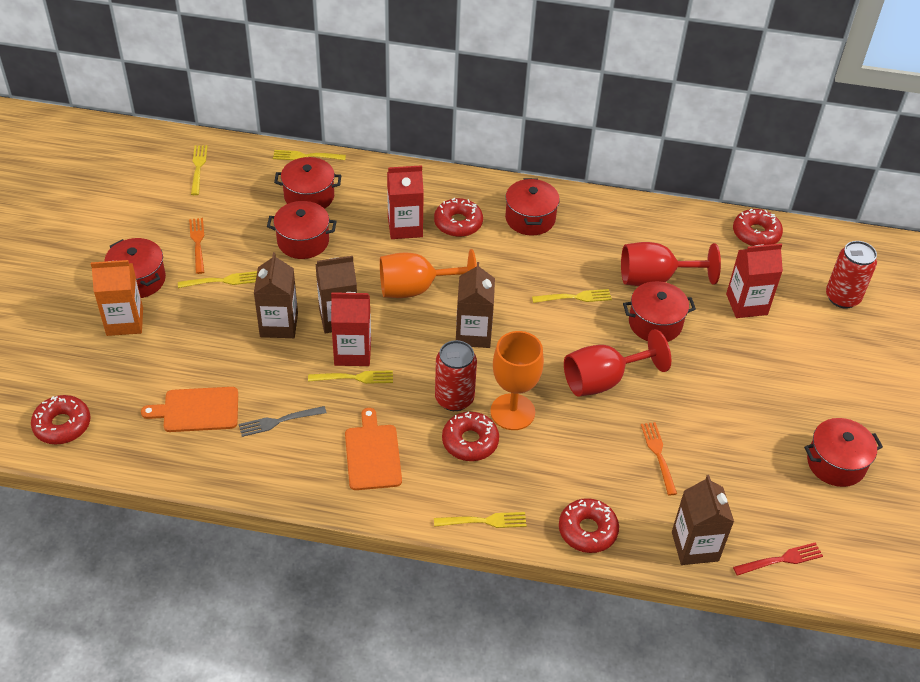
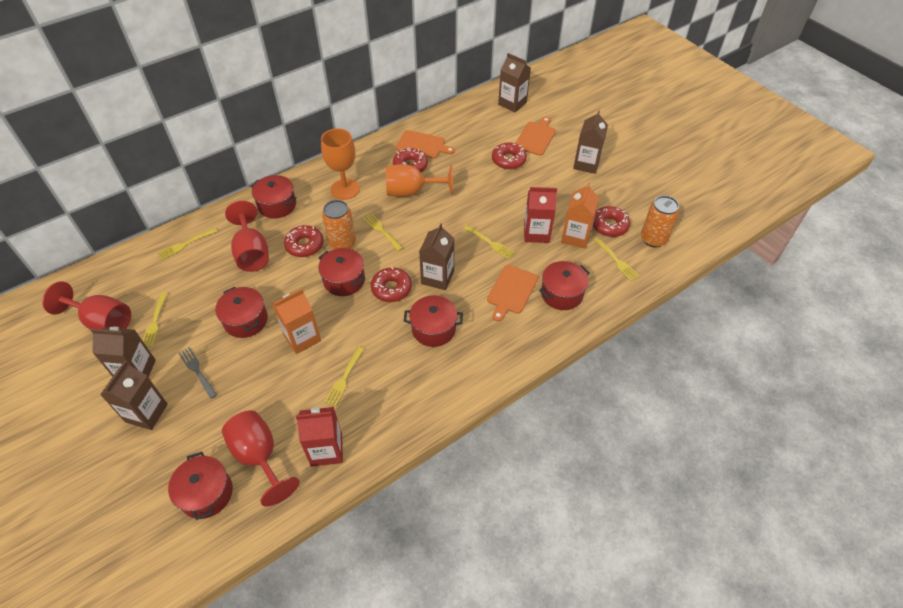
brown carton: 4 -> 5
orange can: 0 -> 2
orange carton: 1 -> 2
orange cutting board: 2 -> 3
orange fork: 2 -> 0
red can: 2 -> 0
red carton: 3 -> 2
red fork: 1 -> 0
red goblet: 2 -> 3

